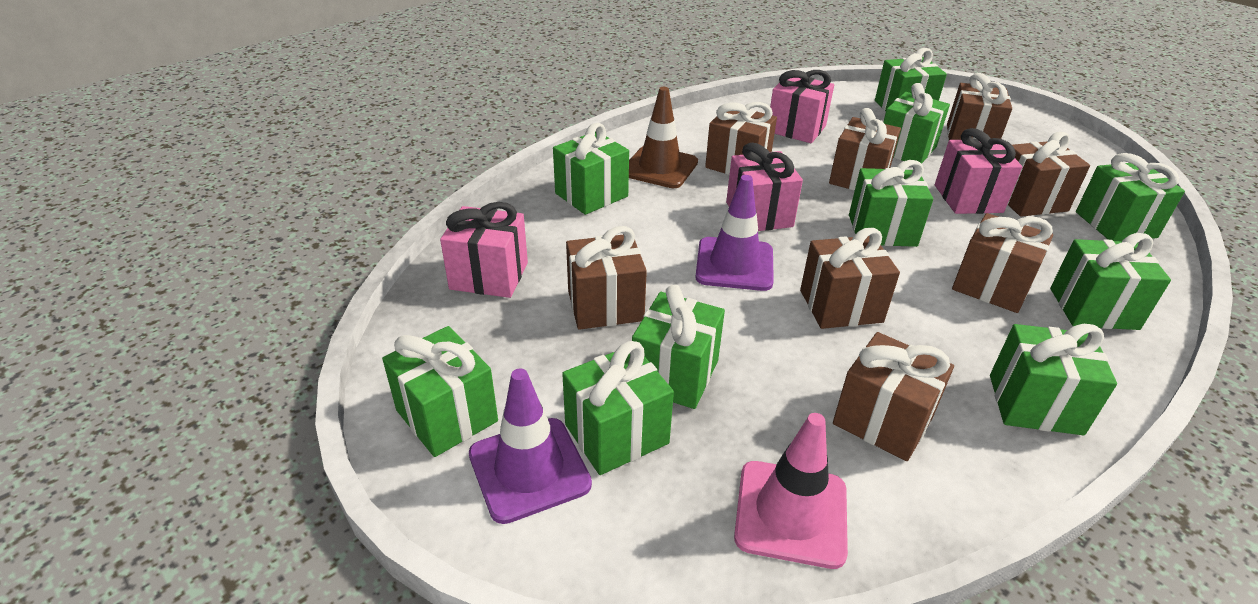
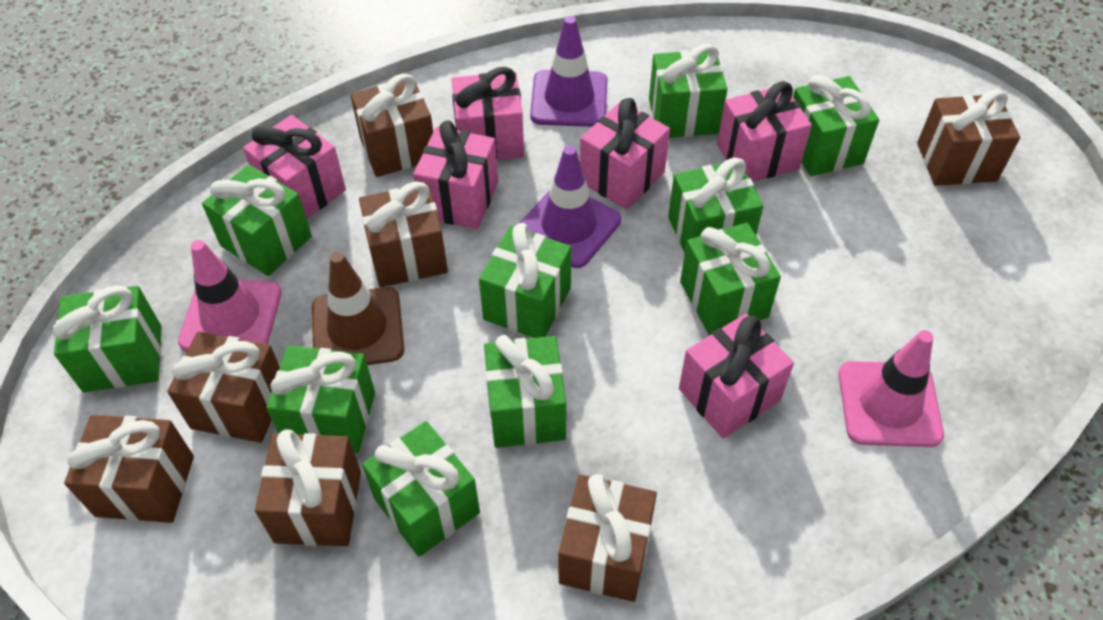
brown gift: 8 -> 7
pink gift: 4 -> 6
pink traffic cone: 1 -> 2

